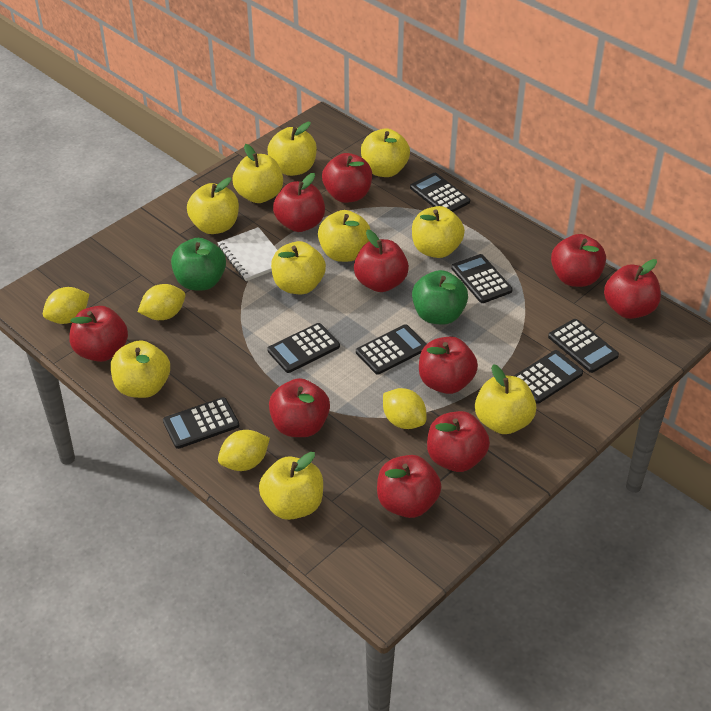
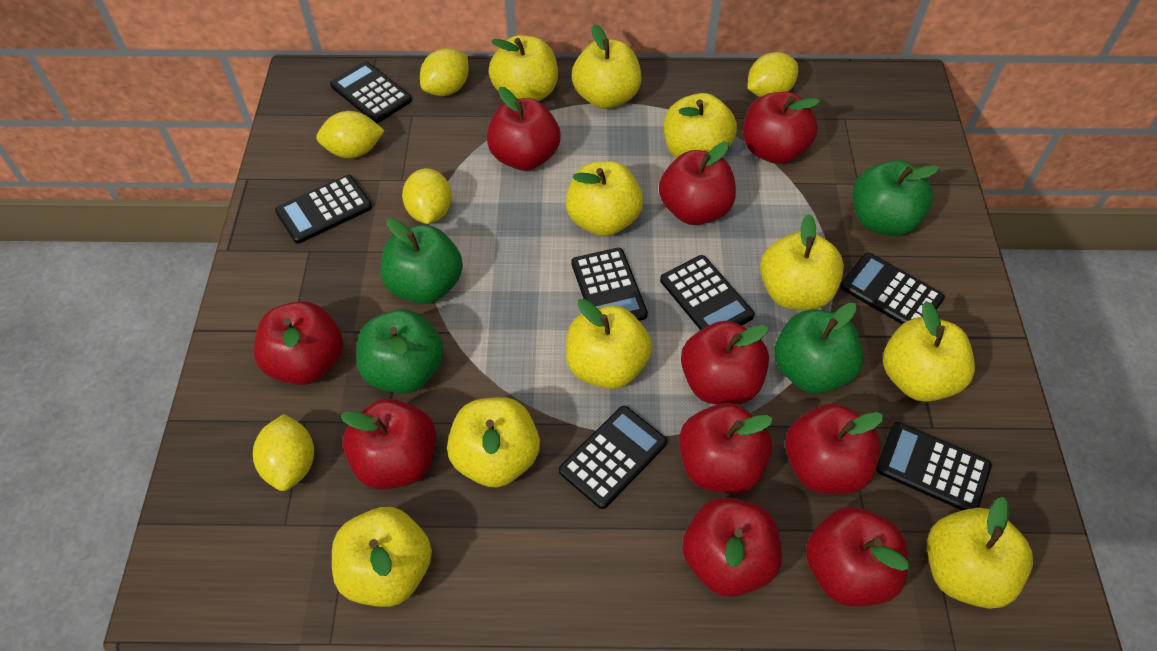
green apple: 2 -> 4
white notebook: 1 -> 0
yellow lemon: 4 -> 5

